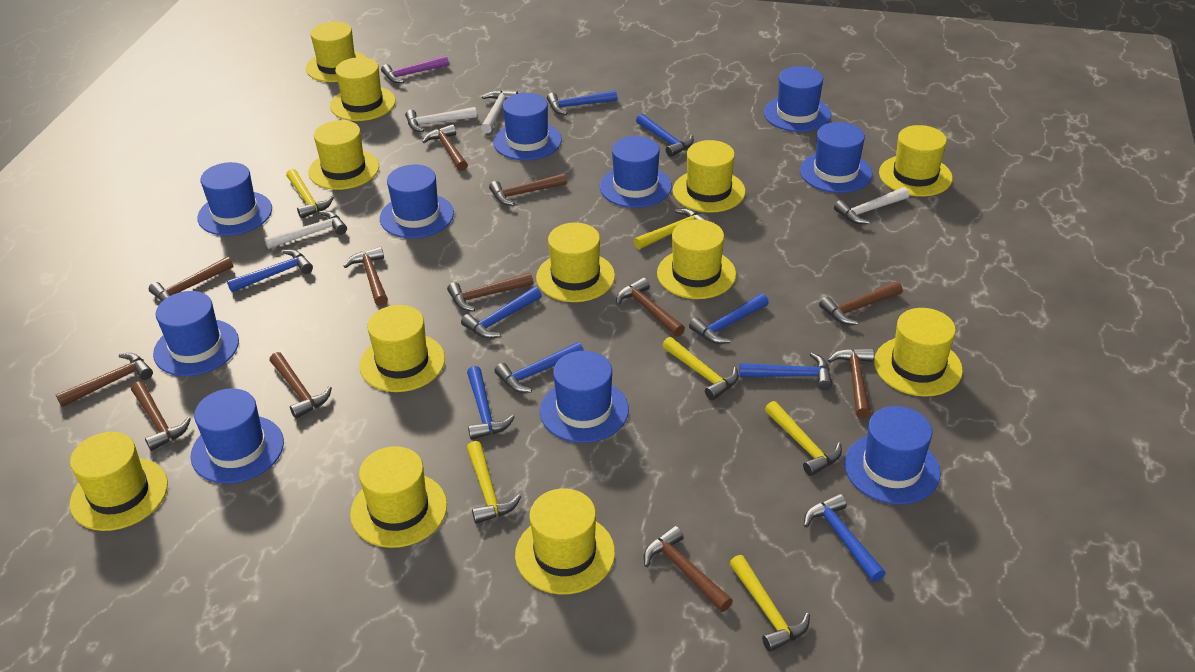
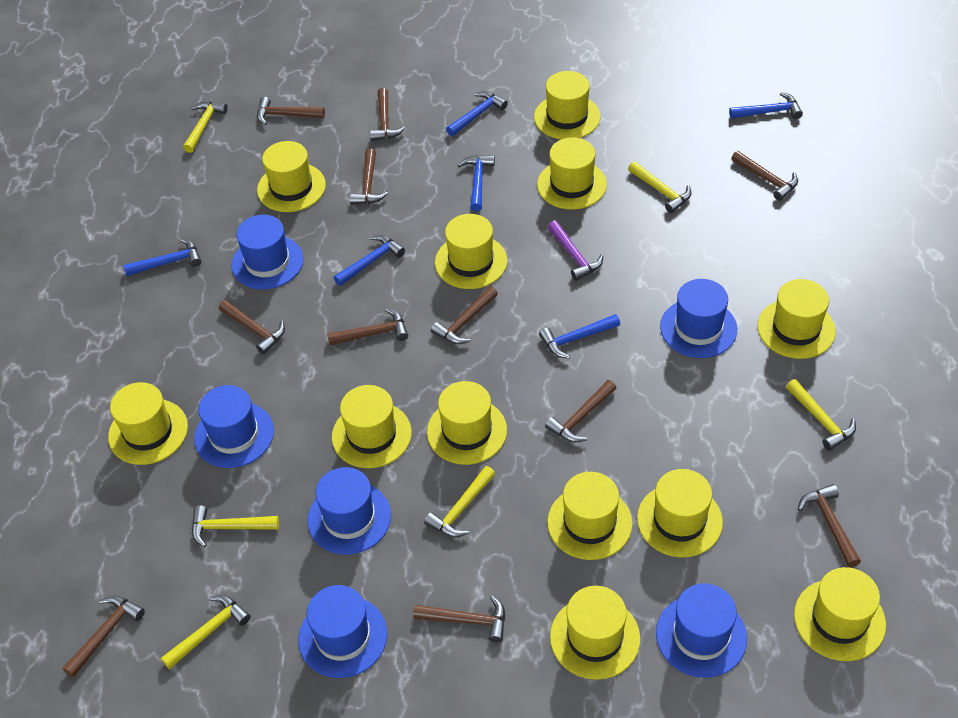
blue hammer: 9 -> 6
blue hat: 10 -> 6
brown hammer: 12 -> 11
white hammer: 4 -> 0

